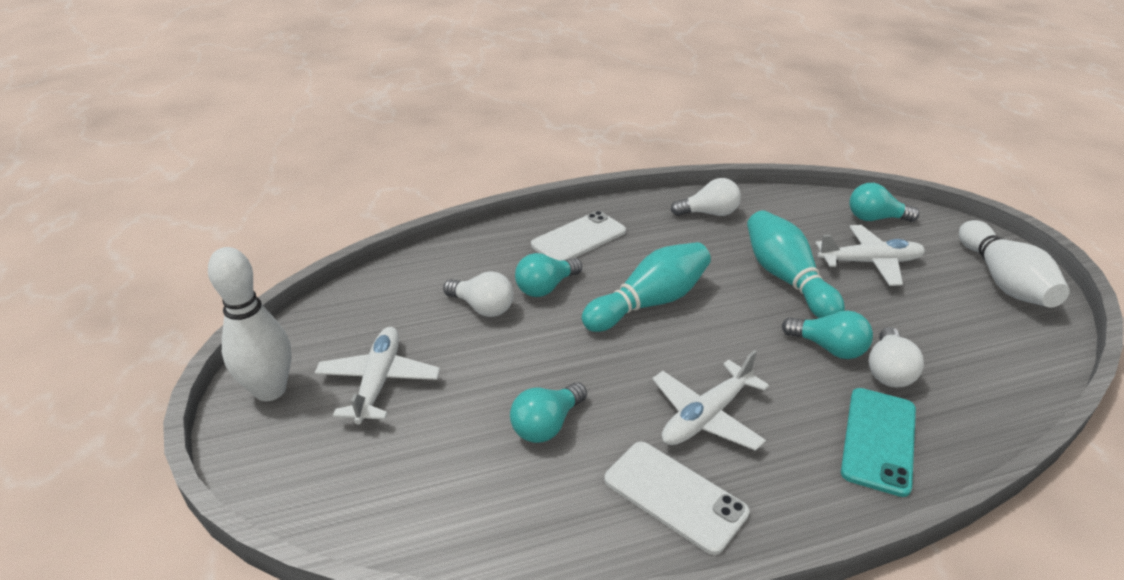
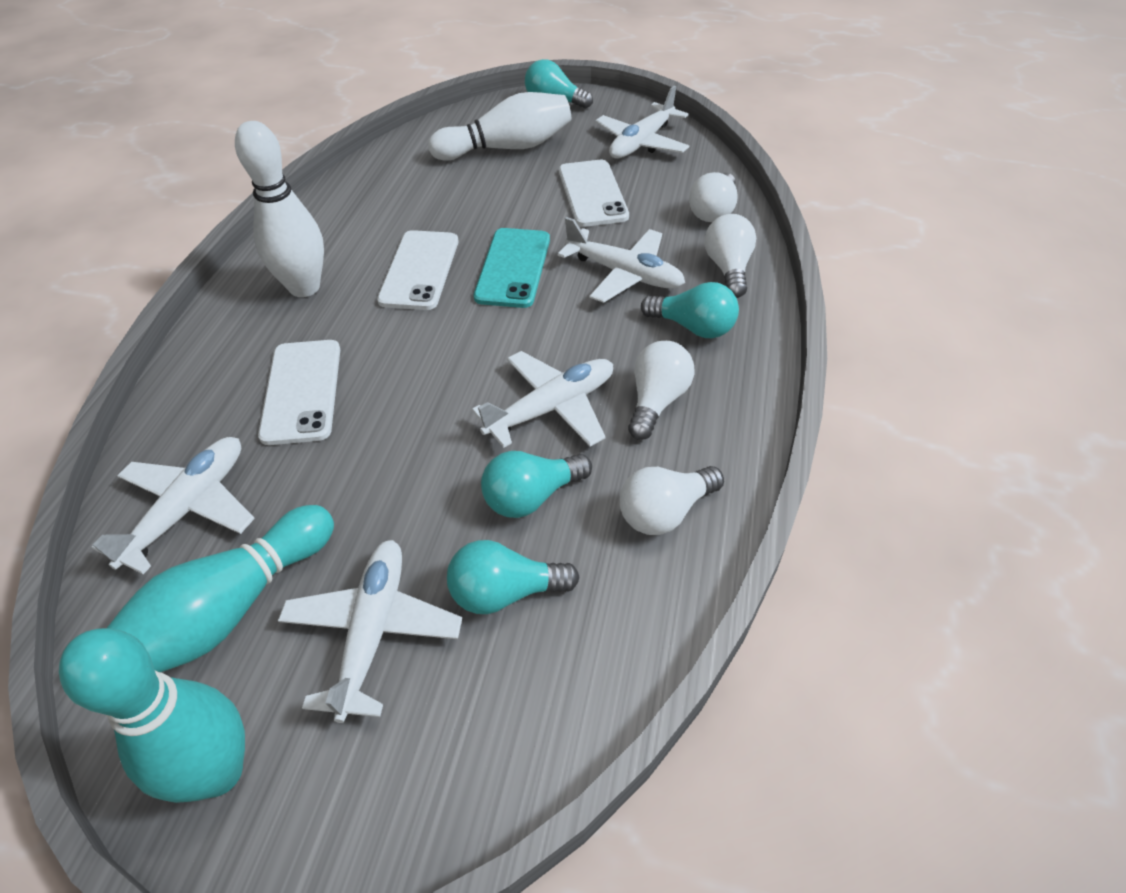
white light bulb: 3 -> 4
white phone: 2 -> 3
white plane: 3 -> 5

